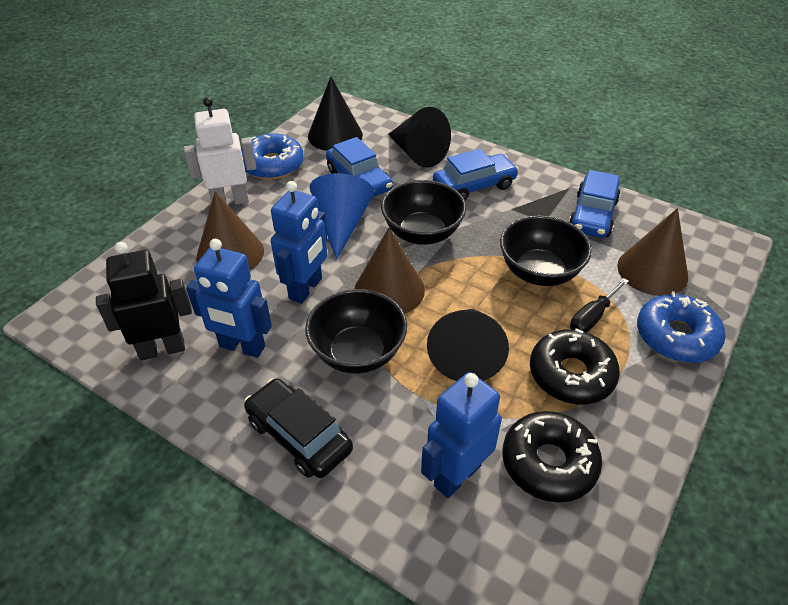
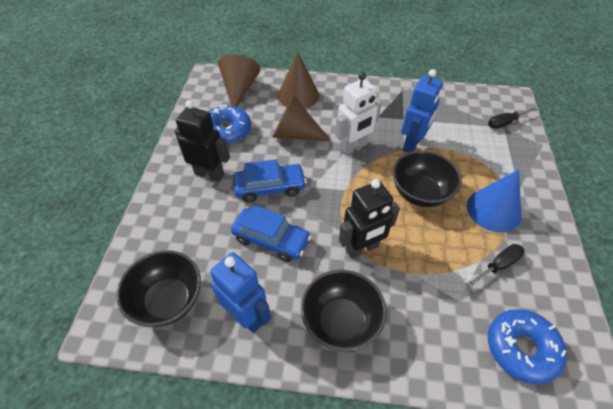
black car: 1 -> 0
black cone: 3 -> 0
black donut: 2 -> 0
black robot: 1 -> 2
black screwdriver: 1 -> 2
blue car: 3 -> 2
blue robot: 3 -> 2

